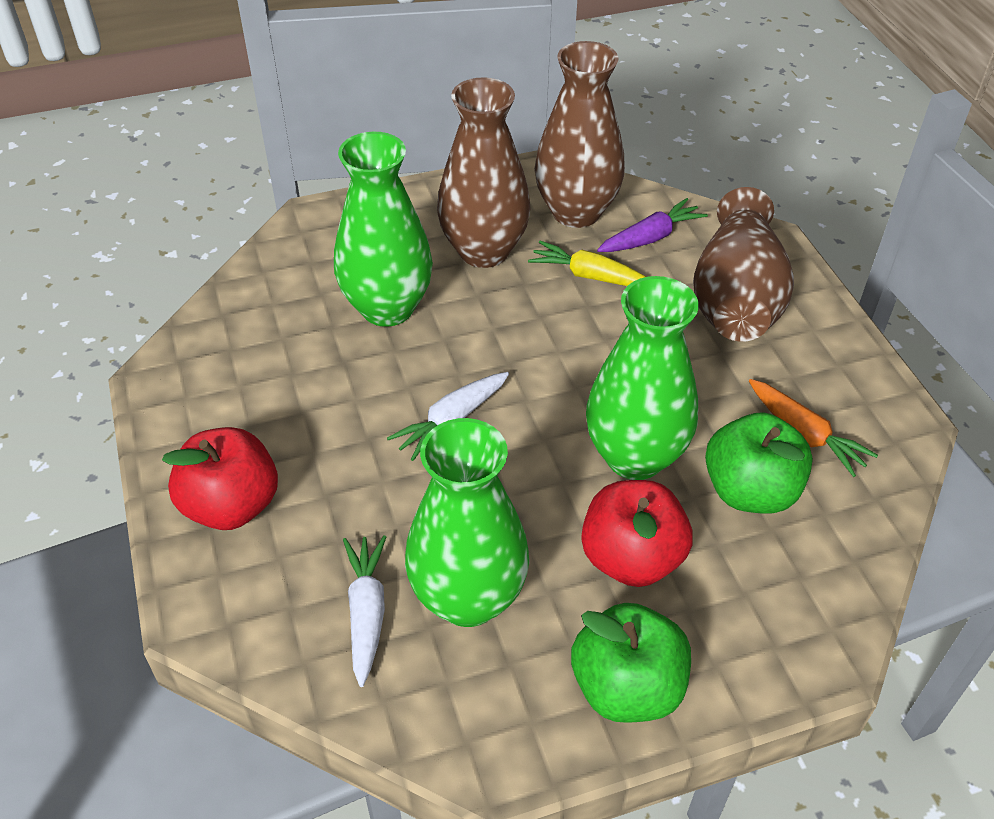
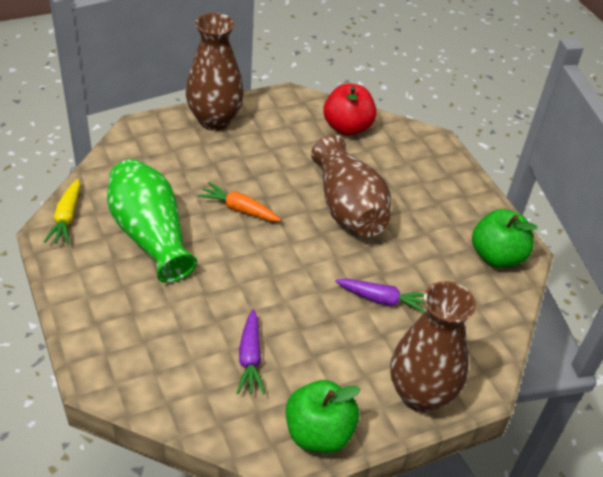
green vase: 3 -> 1
purple carrot: 1 -> 2
red apple: 2 -> 1
white carrot: 2 -> 0

